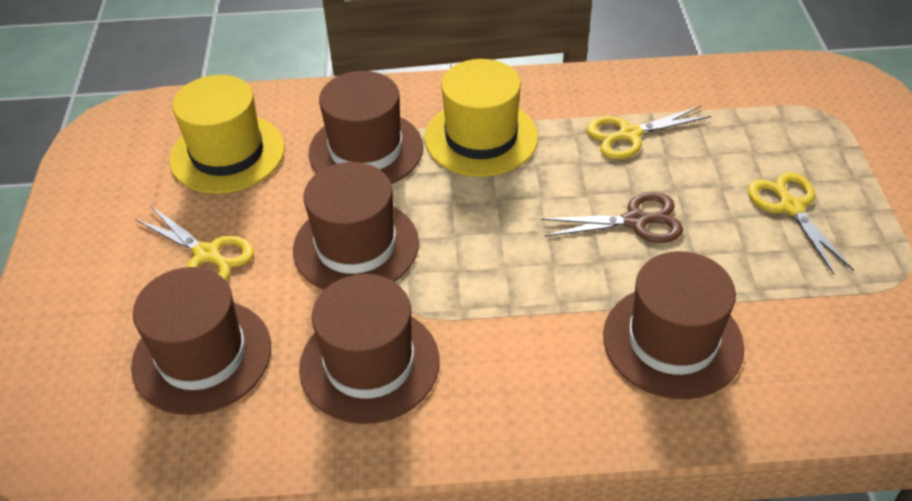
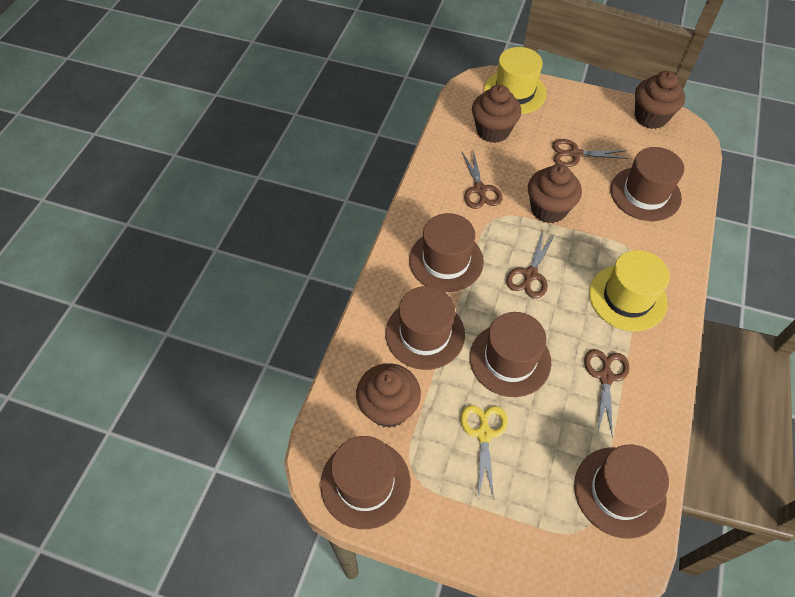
brown cupcake: 0 -> 4
brown hat: 5 -> 6
brown scissors: 1 -> 4
yellow scissors: 3 -> 1

